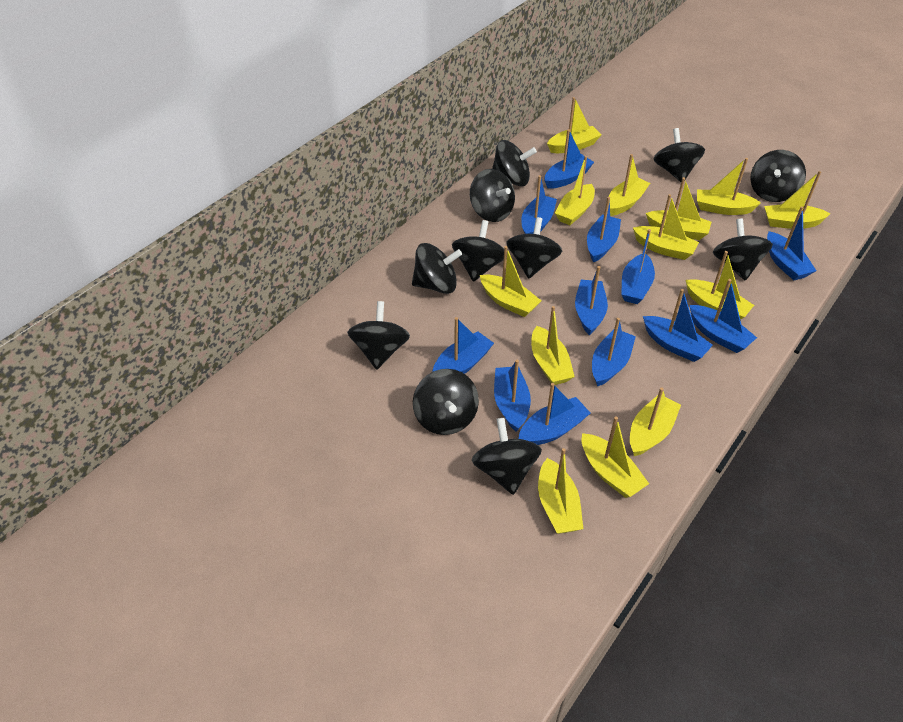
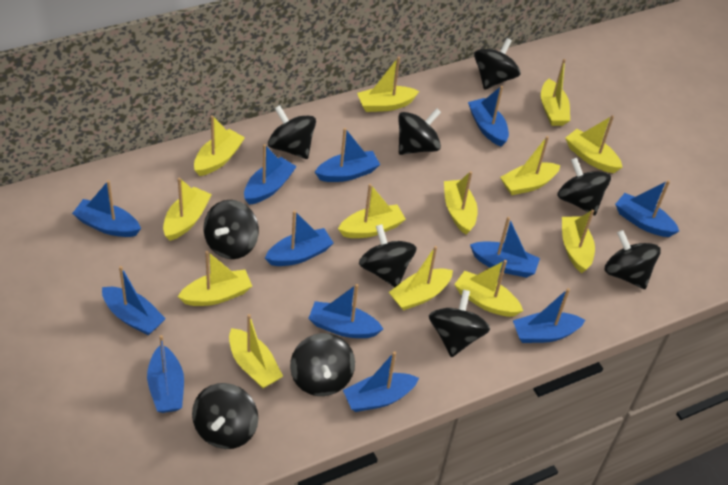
black spinning top: 11 -> 10

